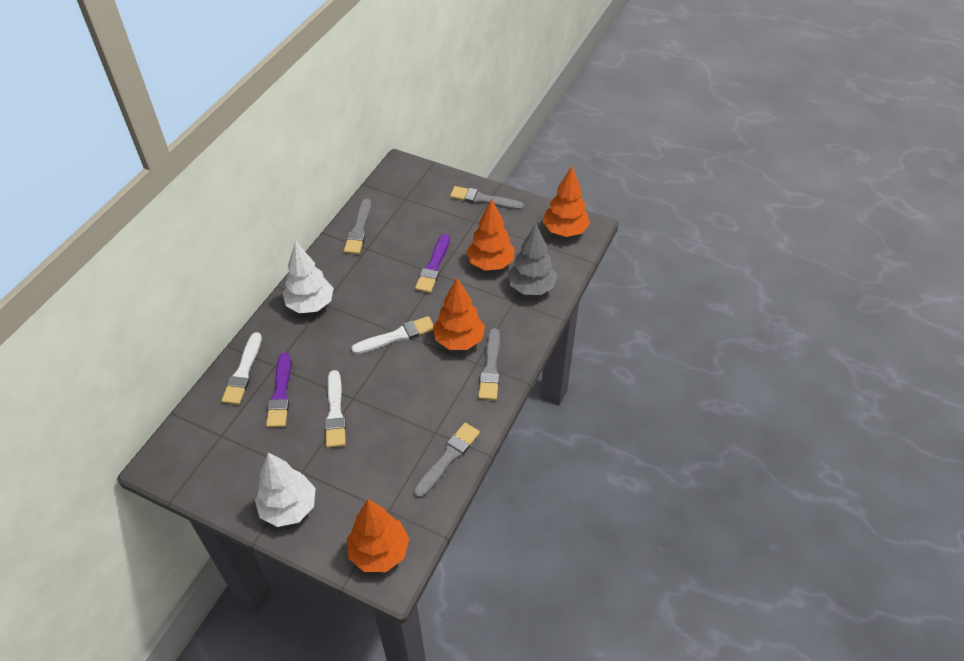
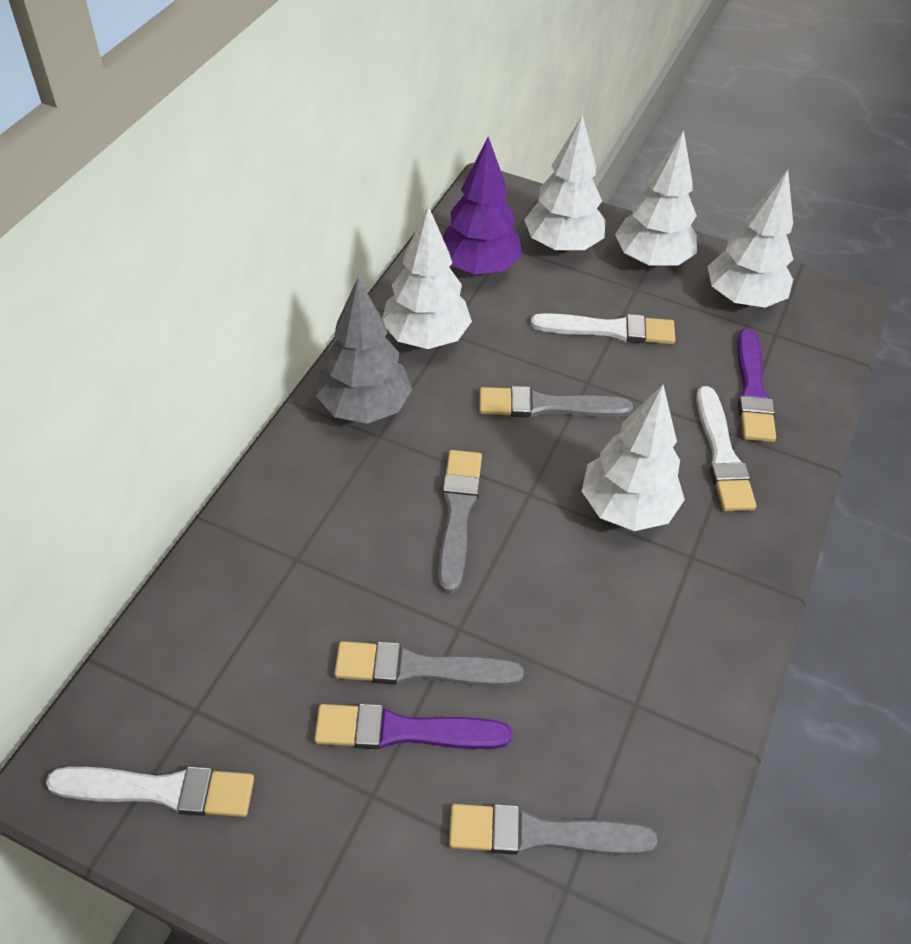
orange tree: 4 -> 0
purple tree: 0 -> 1
white tree: 2 -> 5

